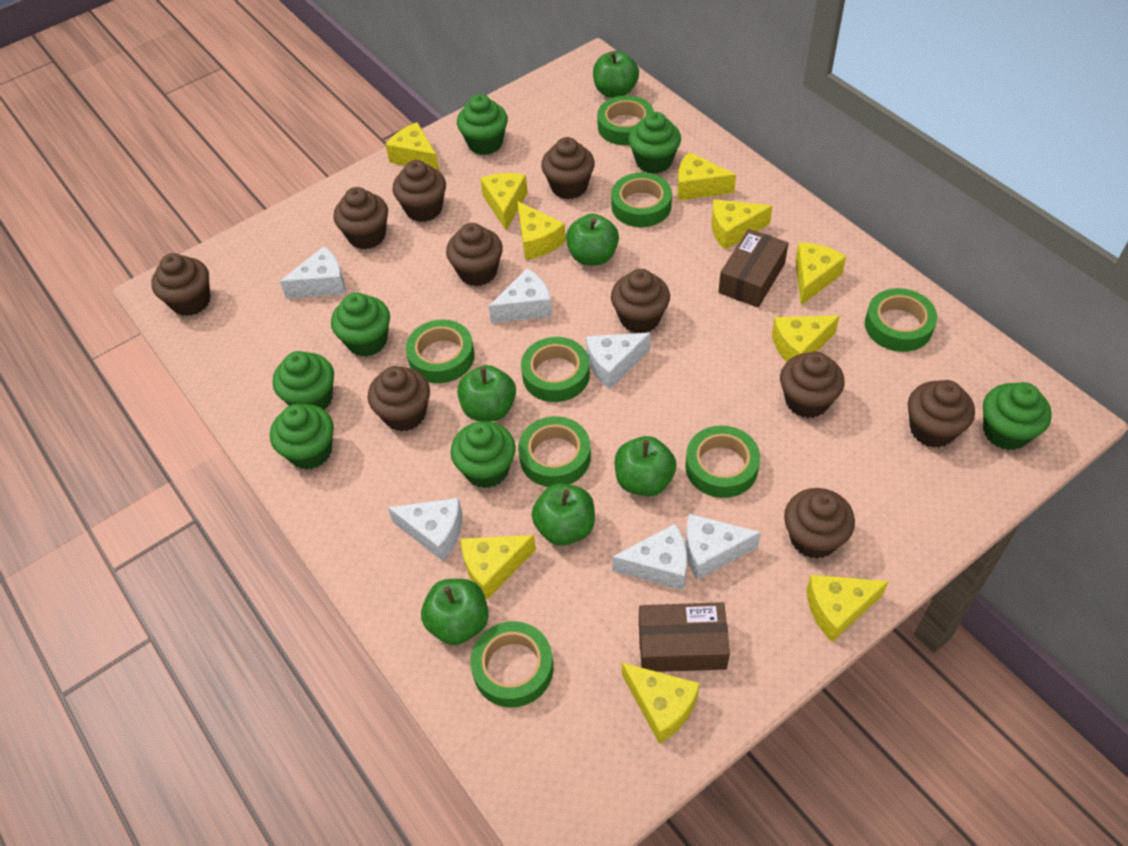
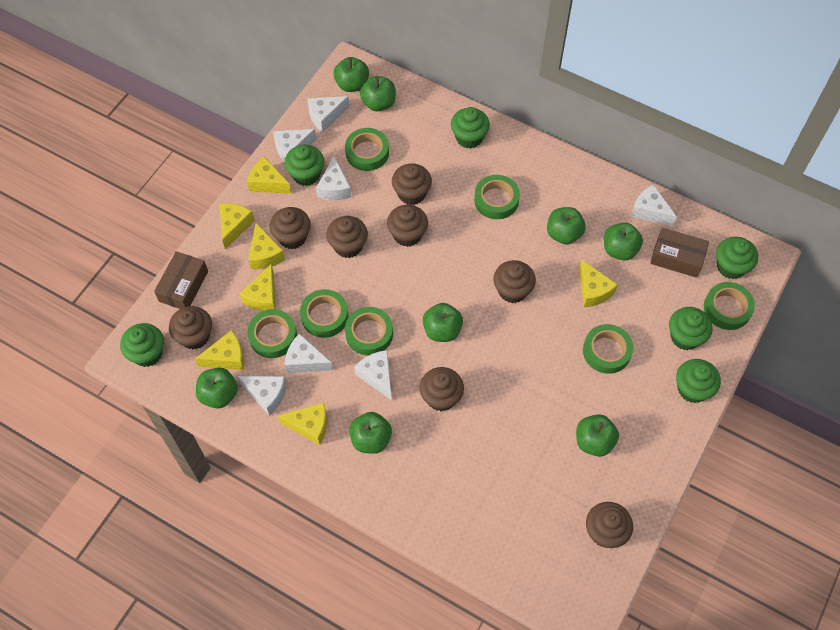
brown cupcake: 10 -> 8
green apple: 6 -> 8
green cupcake: 7 -> 6
green tape: 8 -> 7
white cheese: 6 -> 7
yellow cheese: 10 -> 7

